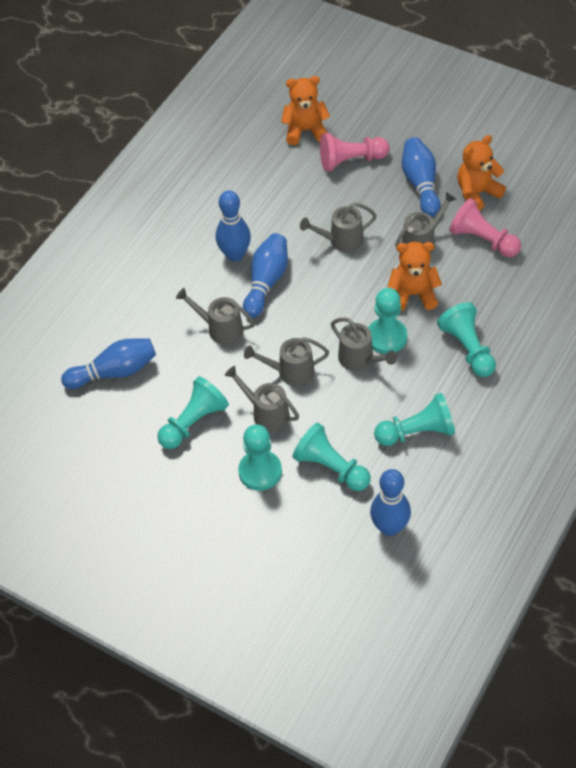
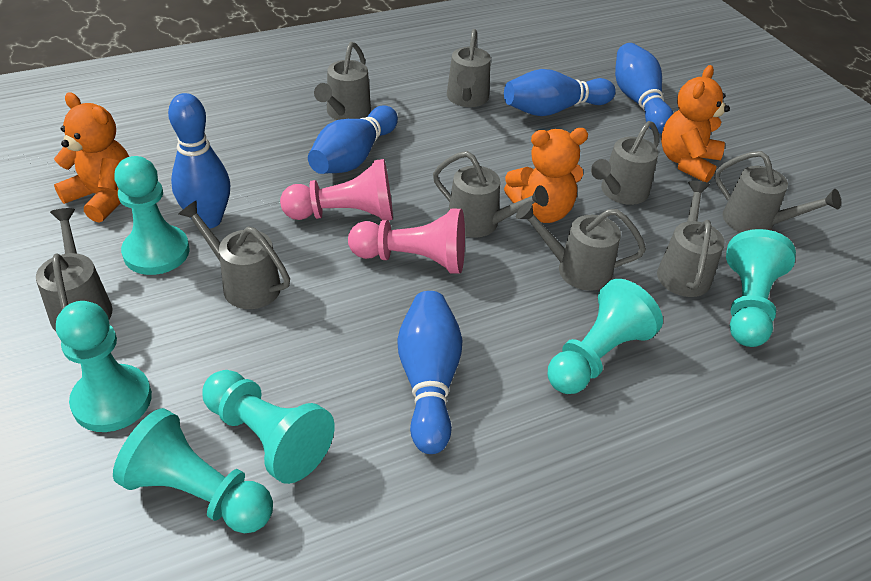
grey watering can: 6 -> 9

